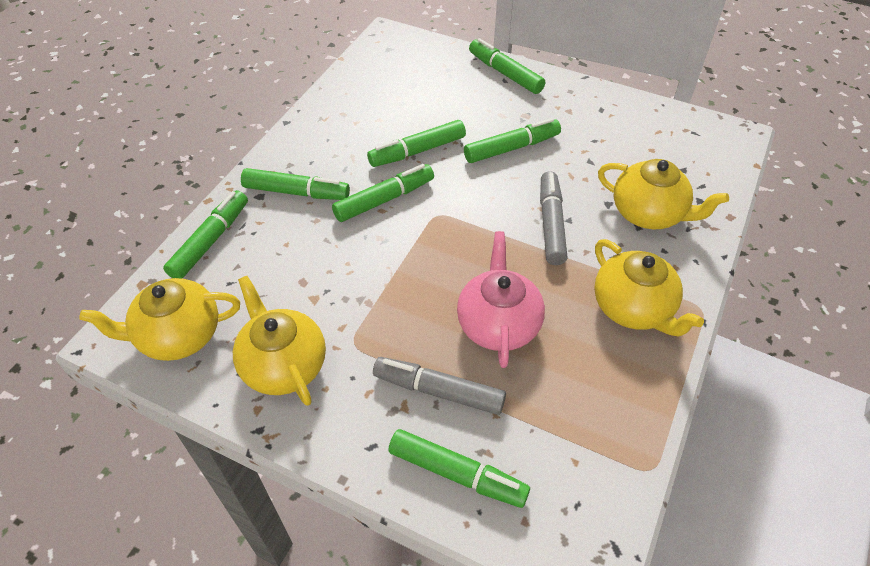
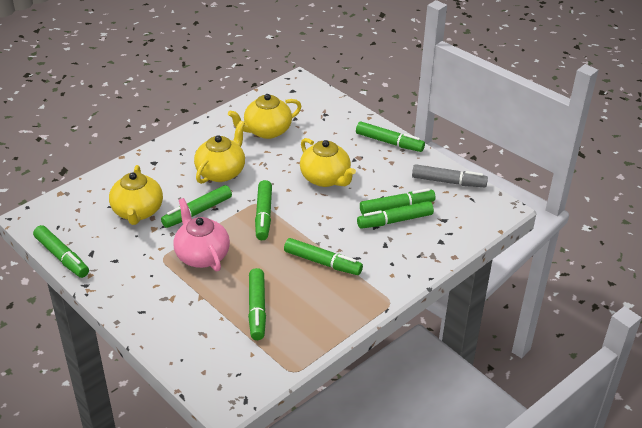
green marker: 7 -> 8
grey marker: 2 -> 1

